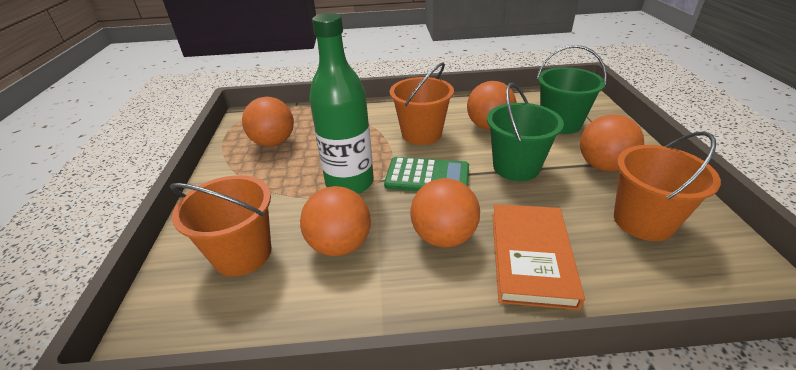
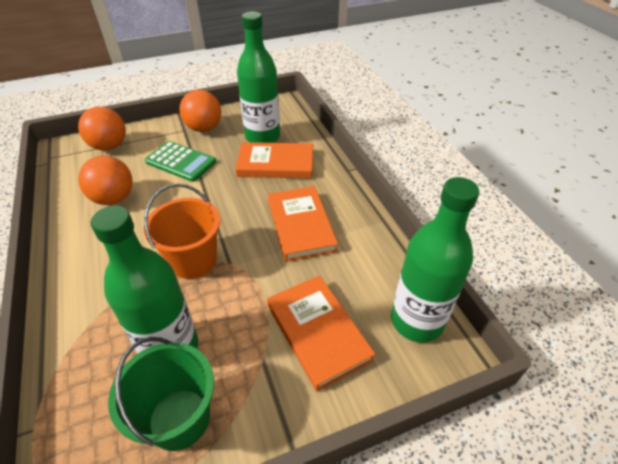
green bottle: 1 -> 3
green bucket: 2 -> 1
orange ball: 5 -> 3
orange book: 1 -> 3
orange bucket: 3 -> 1

